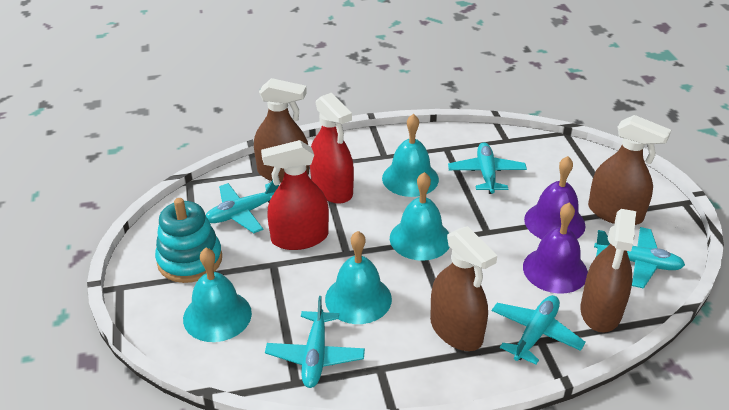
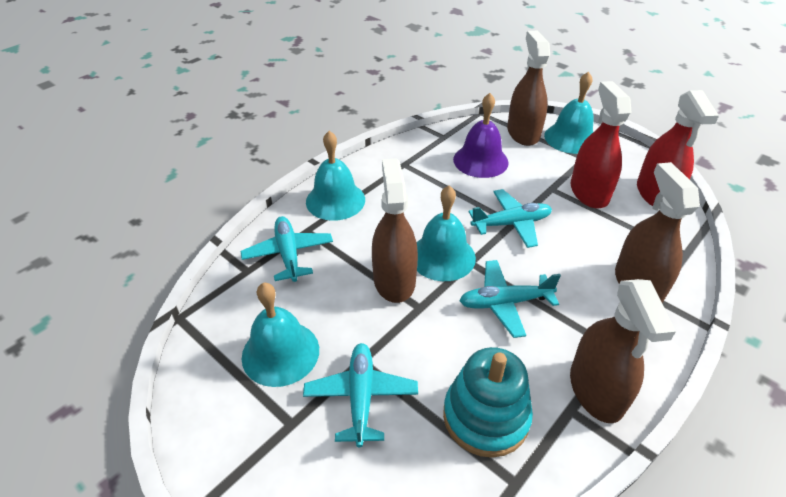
purple bell: 2 -> 1
turquoise plane: 5 -> 4

